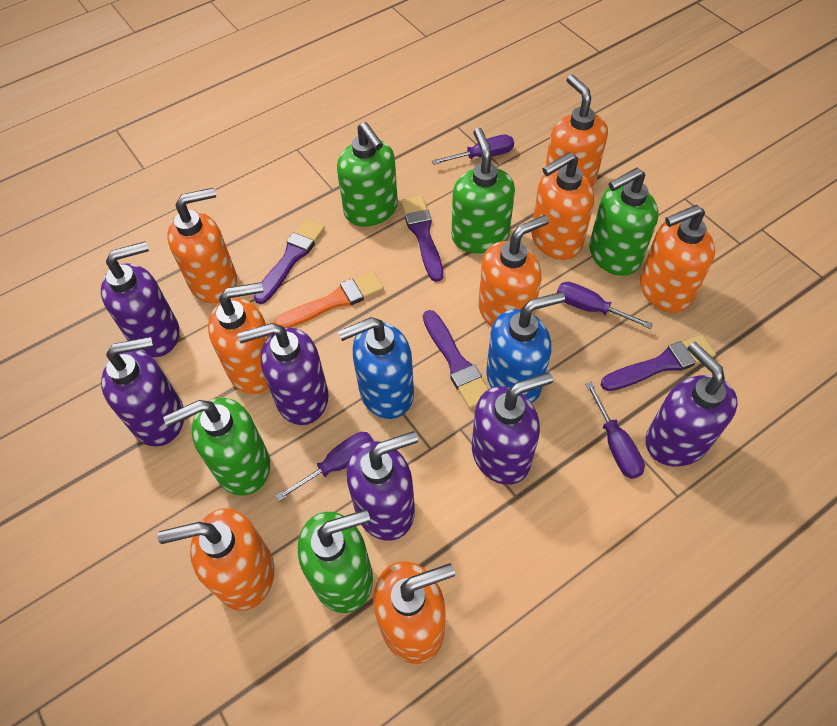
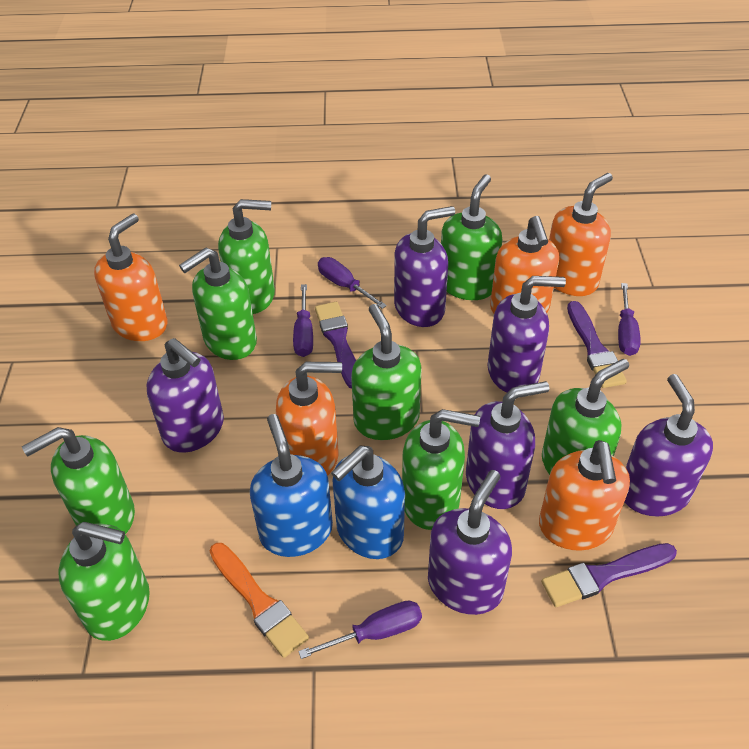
green soap dispenser: 5 -> 8
orange soap dispenser: 8 -> 5
purple brush: 4 -> 3

